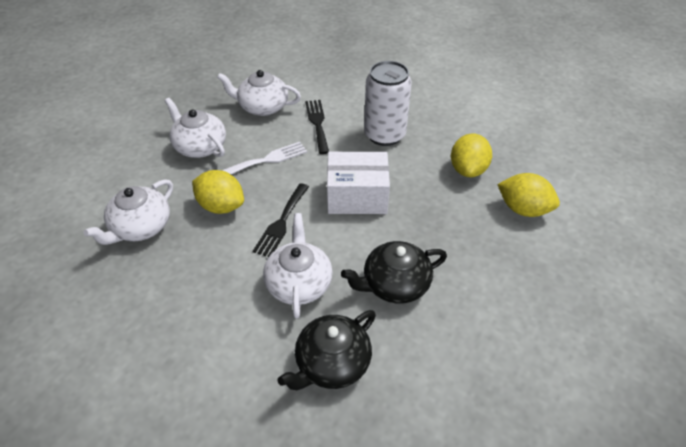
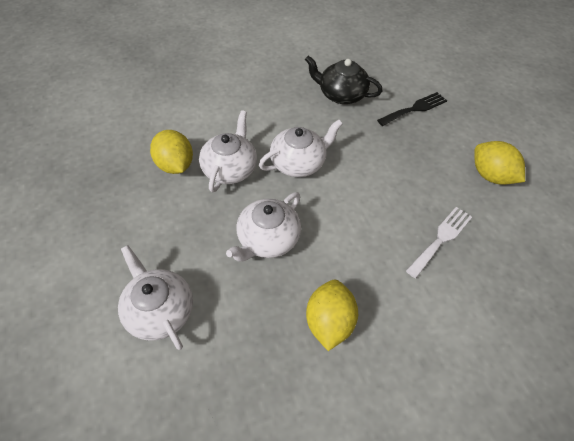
black fork: 2 -> 1
black teapot: 2 -> 1
white box: 1 -> 0
white can: 1 -> 0

